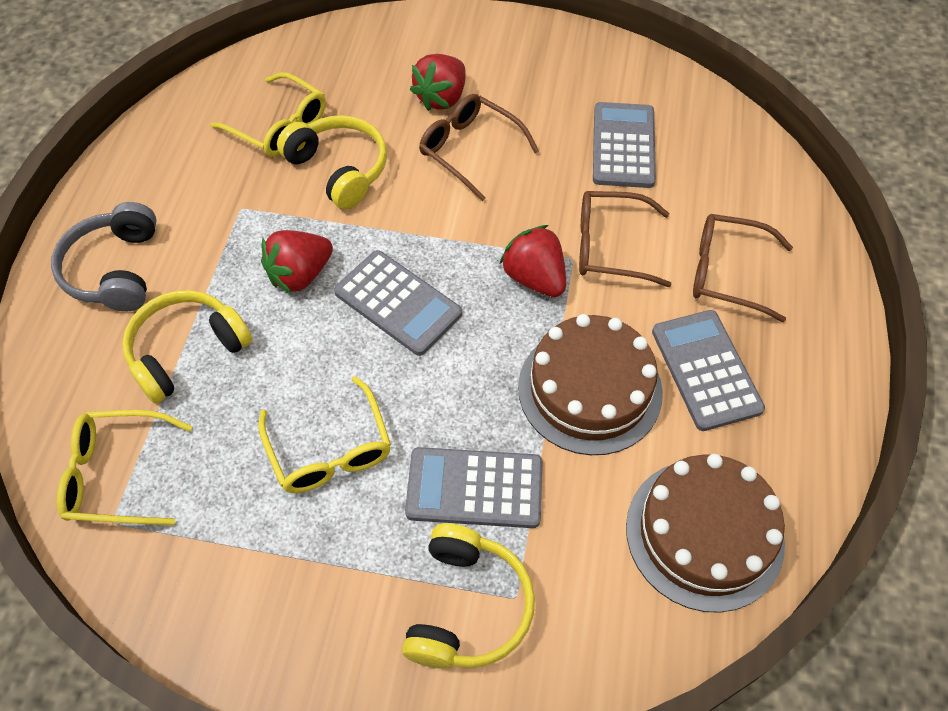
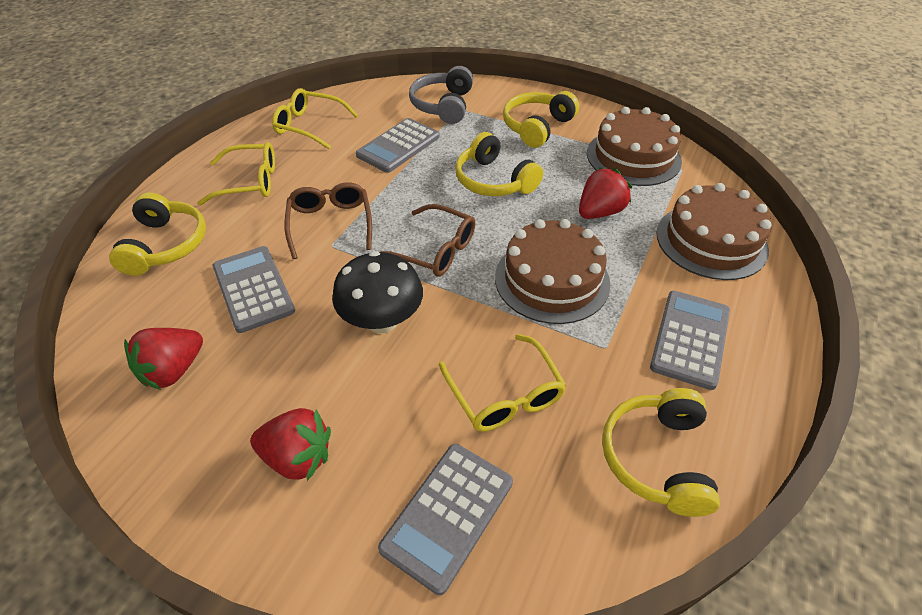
black mushroom: 0 -> 1
brown cake: 2 -> 3
brown glasses: 3 -> 2
yellow headphones: 3 -> 4

